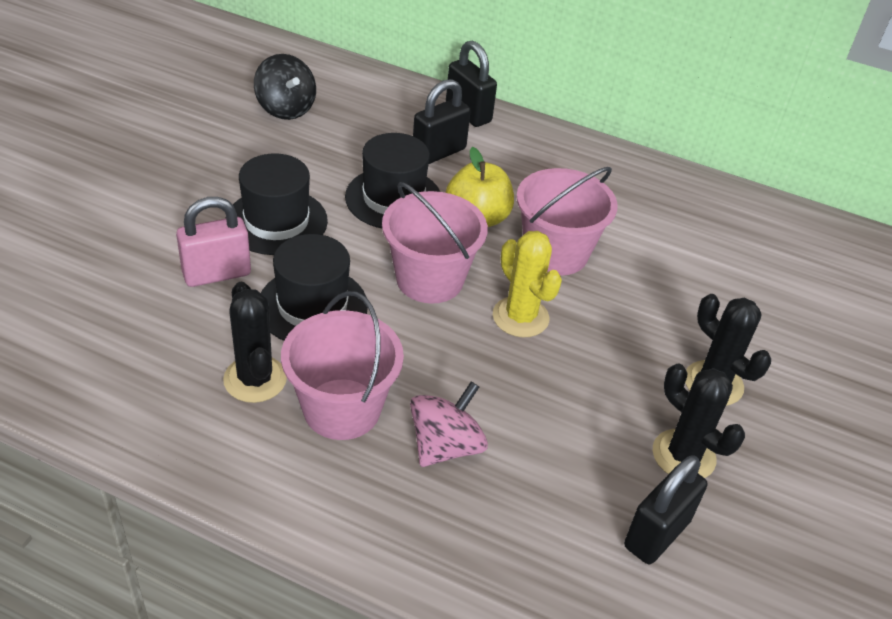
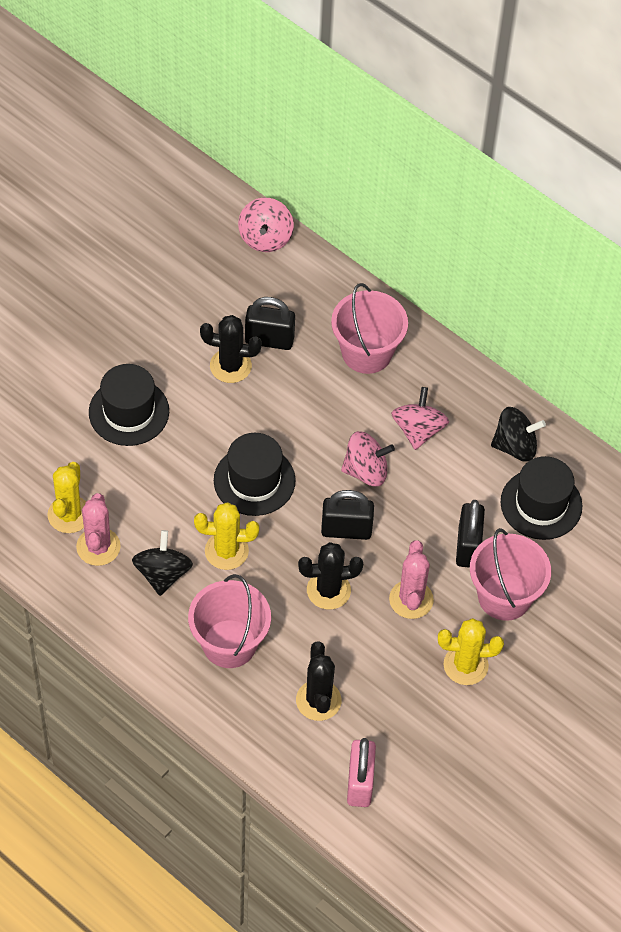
black spinning top: 1 -> 2
pink cactus: 0 -> 2
pink spinning top: 1 -> 3
yellow apple: 1 -> 0
yellow cactus: 1 -> 3

